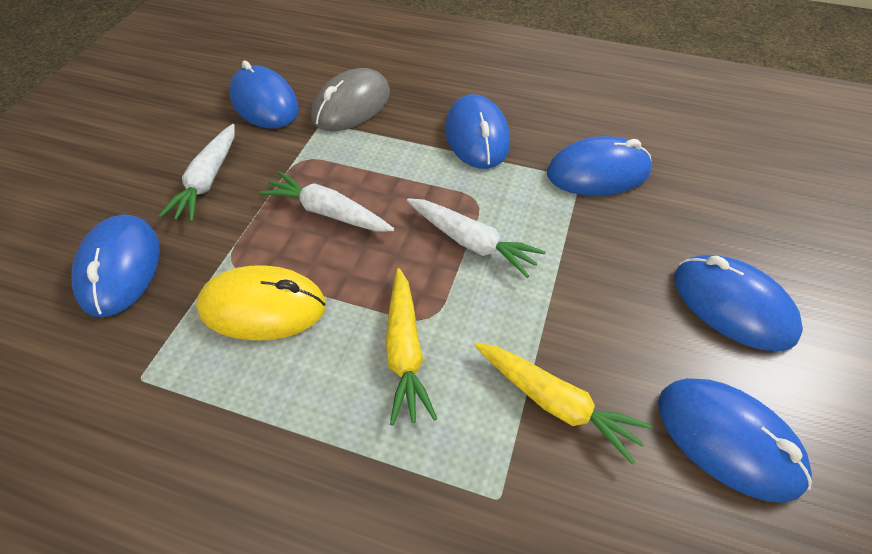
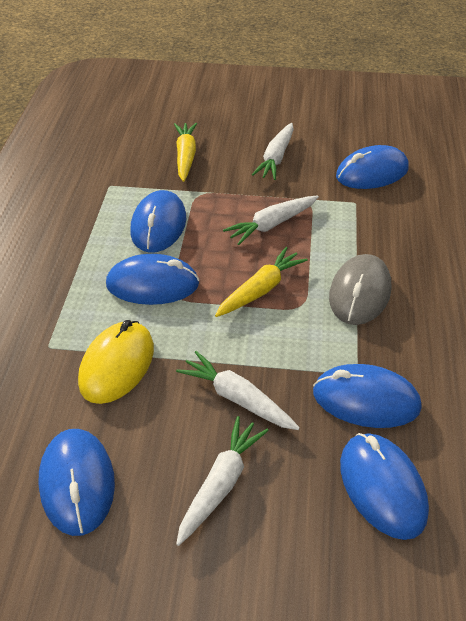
white carrot: 3 -> 4

